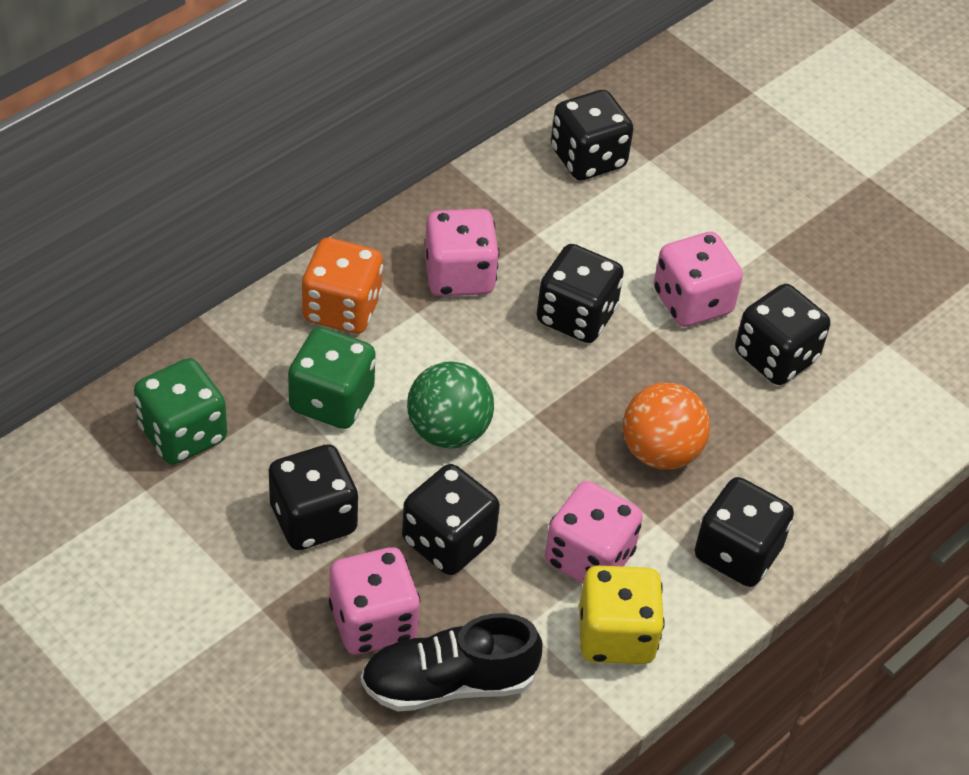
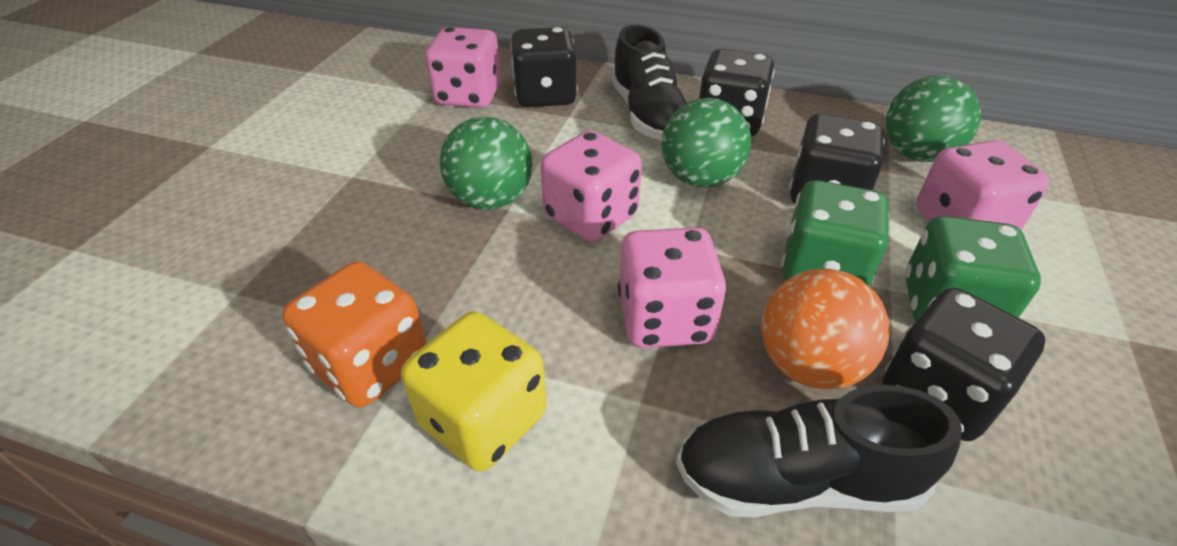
black dice: 6 -> 4
black shoe: 1 -> 2
green ball: 1 -> 3

